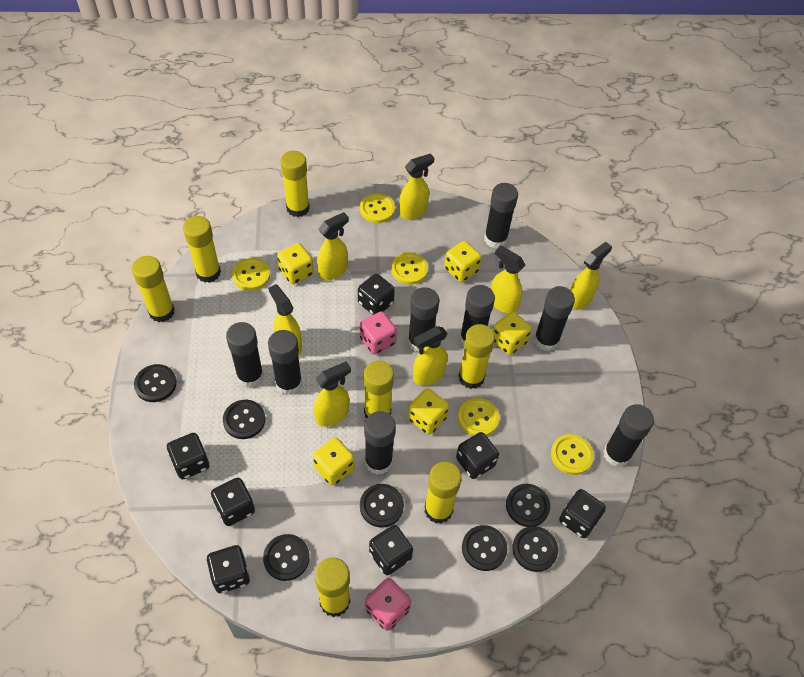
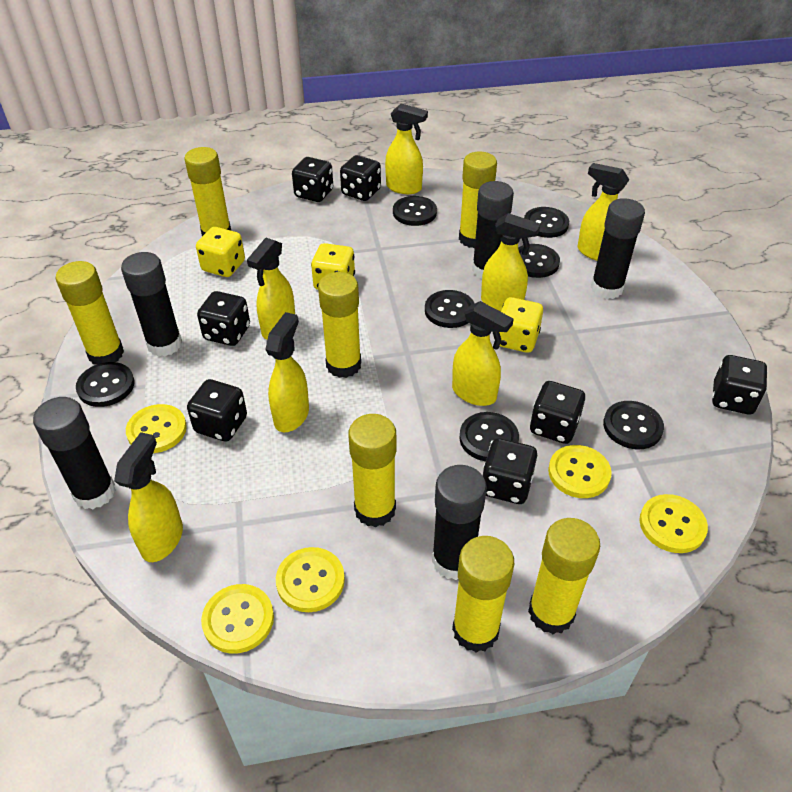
black glue stick: 8 -> 5
pink dice: 2 -> 0
yellow dice: 5 -> 3

